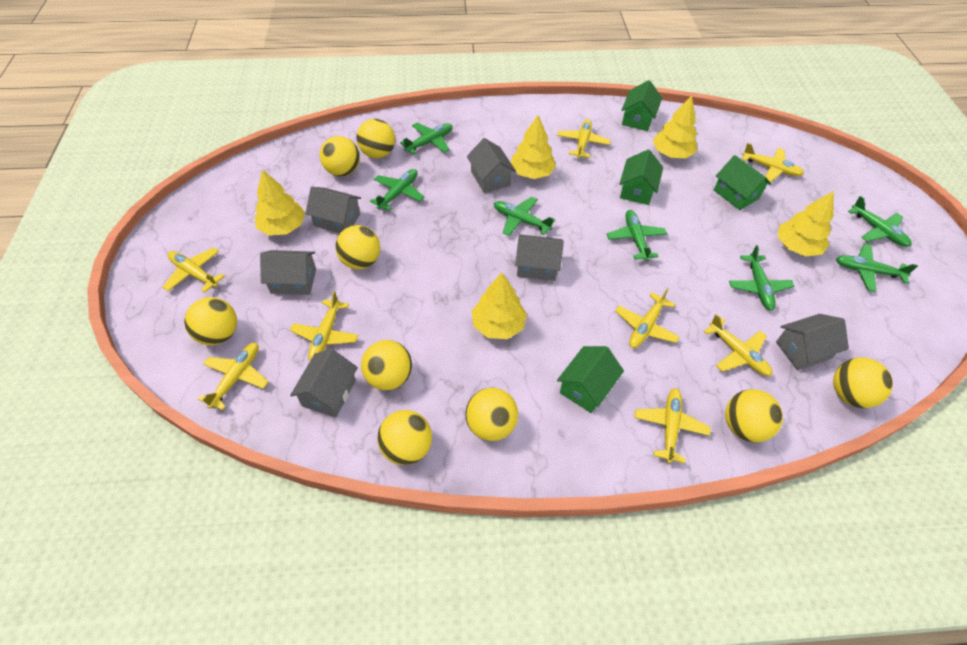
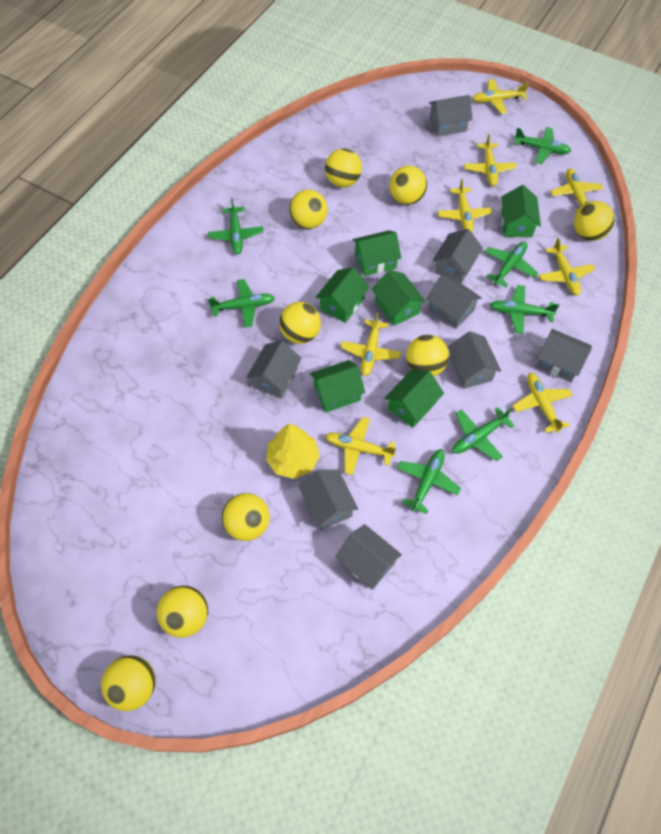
green house: 4 -> 6
grey house: 6 -> 8
yellow tree: 5 -> 1

